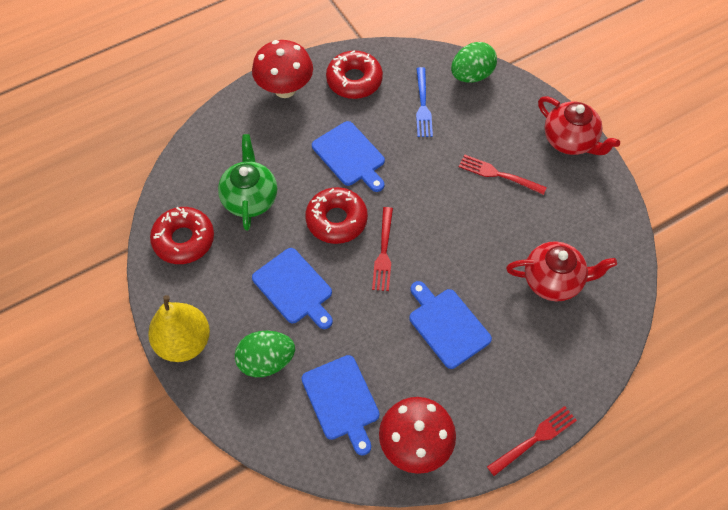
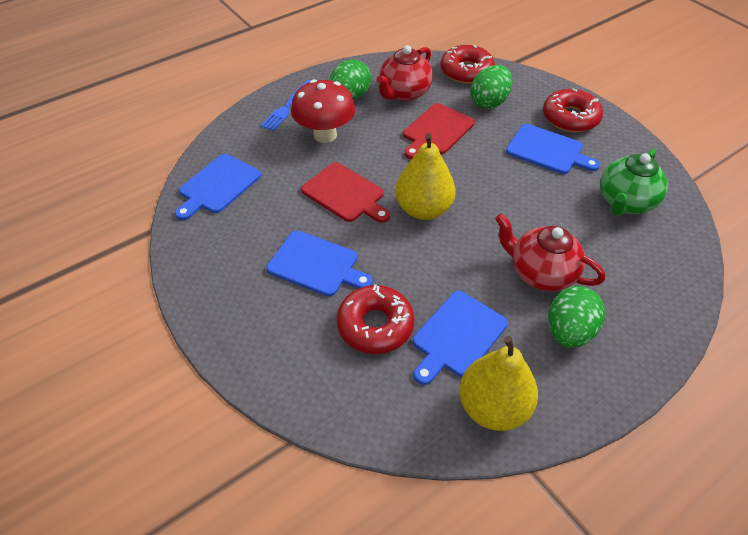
green egg: 2 -> 3
red cutting board: 0 -> 2
red fork: 3 -> 0
red mushroom: 2 -> 1
yellow pear: 1 -> 2

